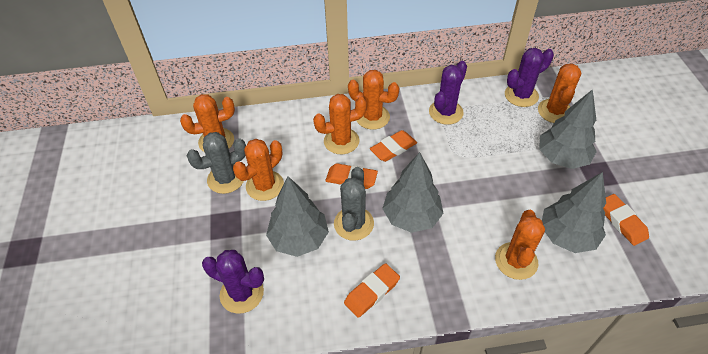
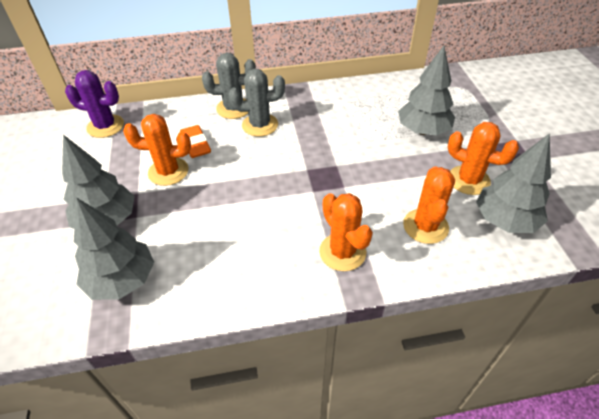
orange cactus: 6 -> 4
orange eraser: 4 -> 1
purple cactus: 3 -> 1

